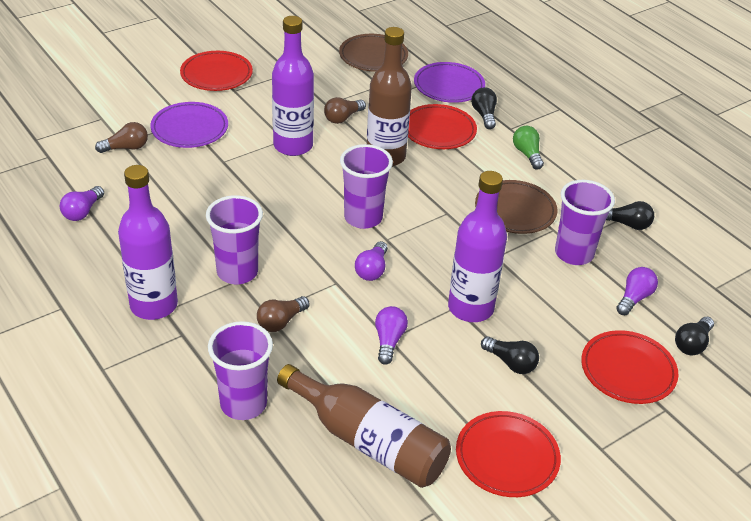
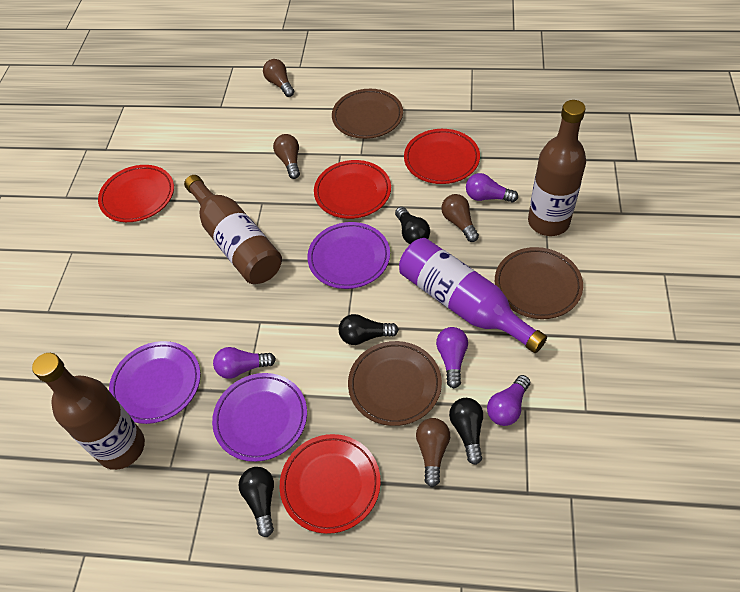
brown bottle: 2 -> 3
brown light bulb: 3 -> 4
brown plate: 2 -> 3
green light bulb: 1 -> 0
purple bottle: 3 -> 1
purple cup: 4 -> 0
purple plate: 2 -> 3

